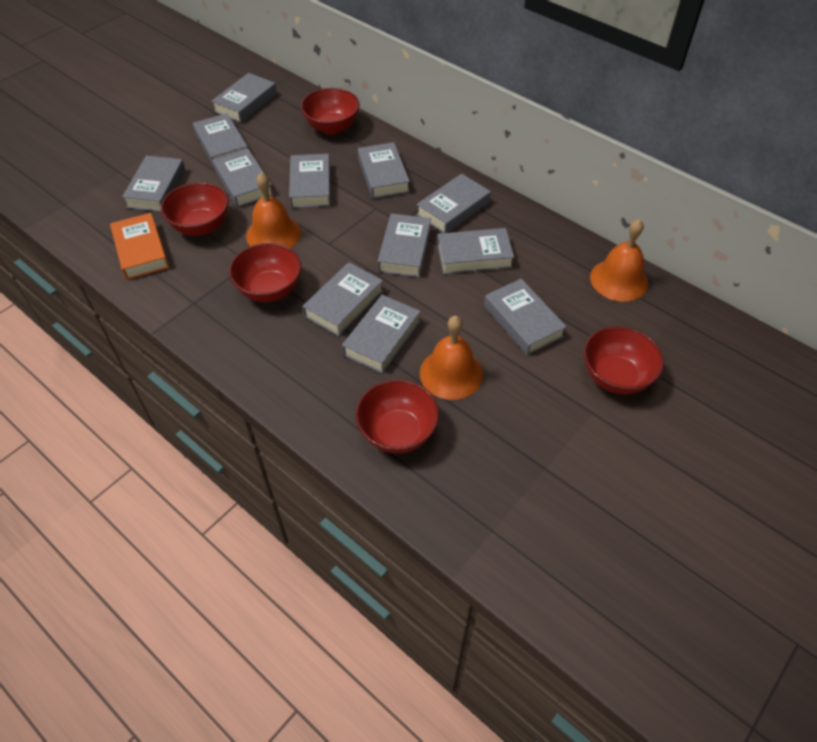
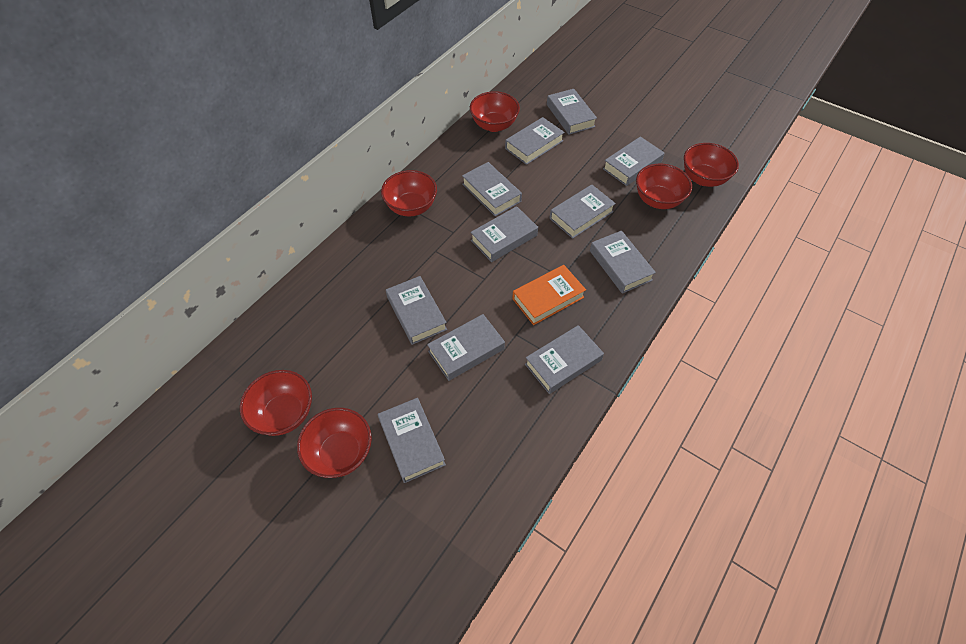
grey book: 12 -> 11
orange bell: 3 -> 0
red bowl: 5 -> 6

